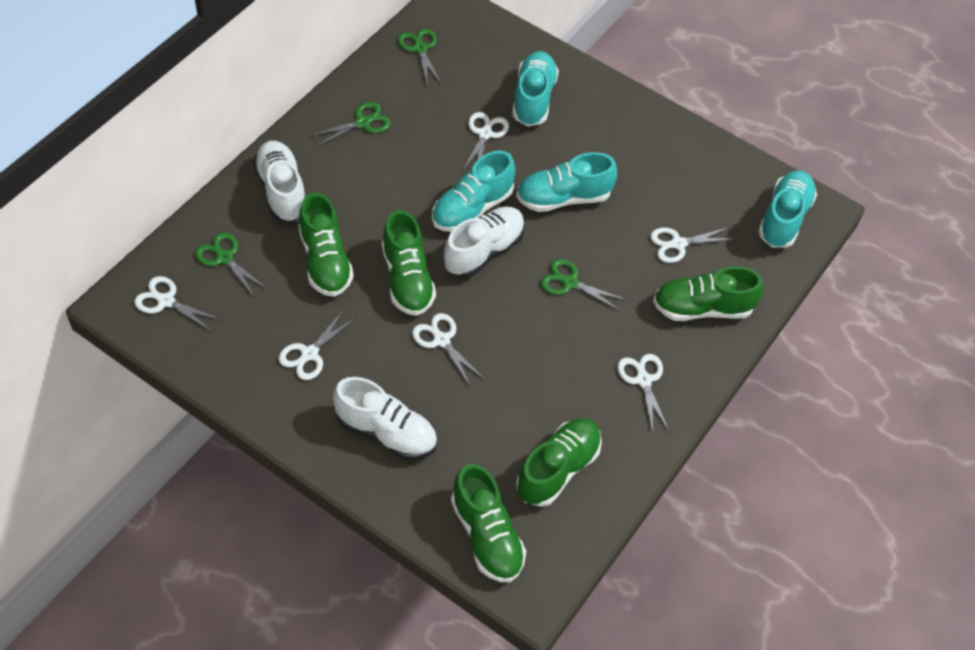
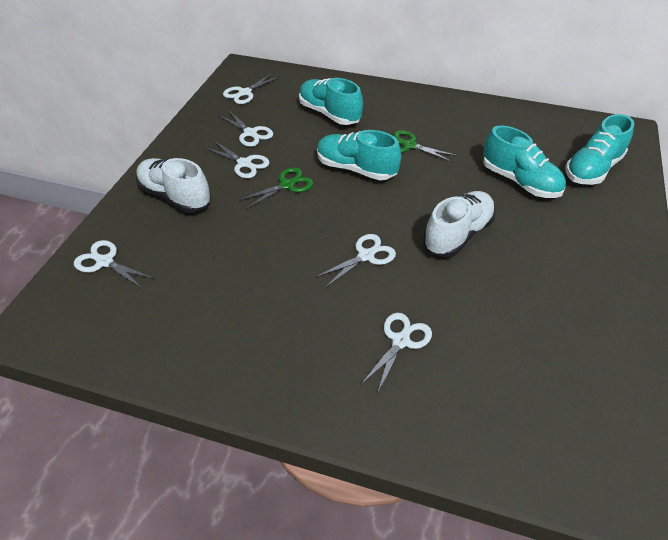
green scissors: 4 -> 2
green shoe: 5 -> 0
white shoe: 3 -> 2

